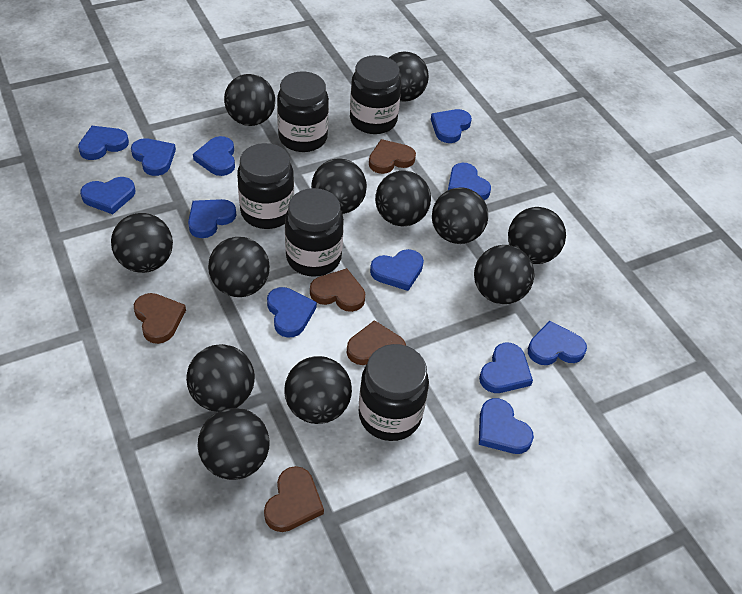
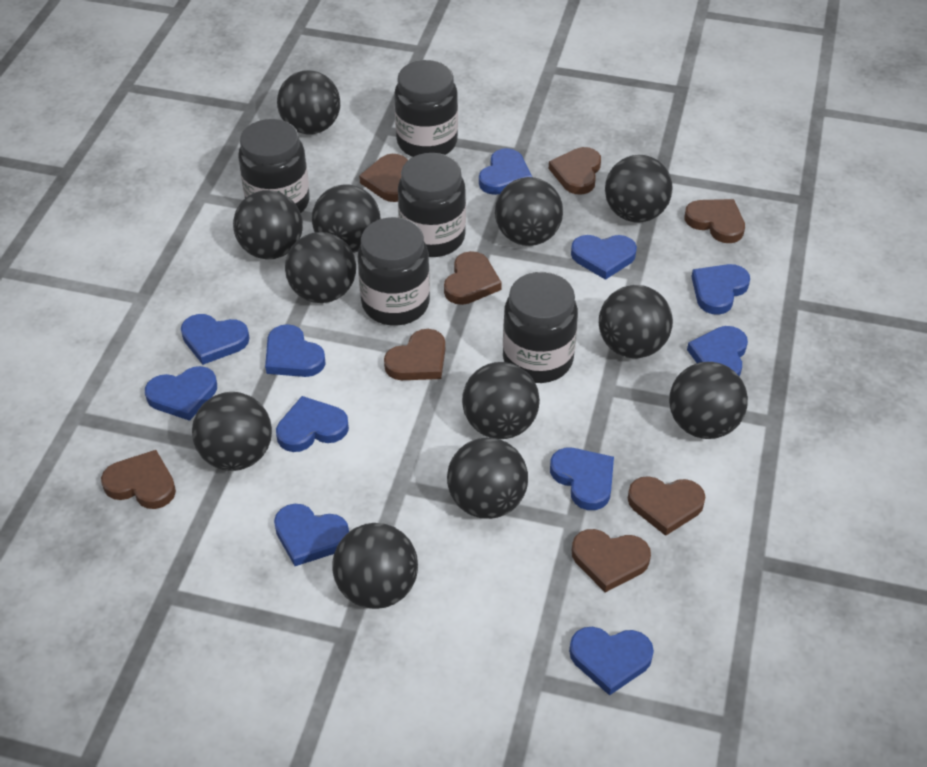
blue heart: 12 -> 11
brown heart: 5 -> 8

